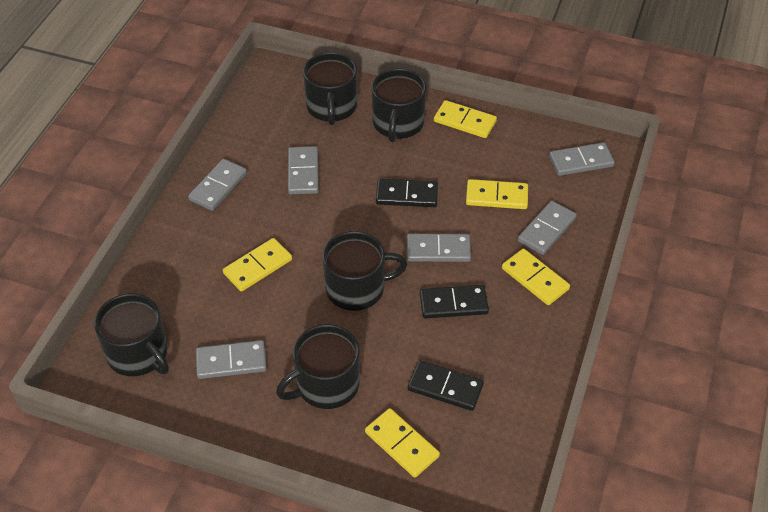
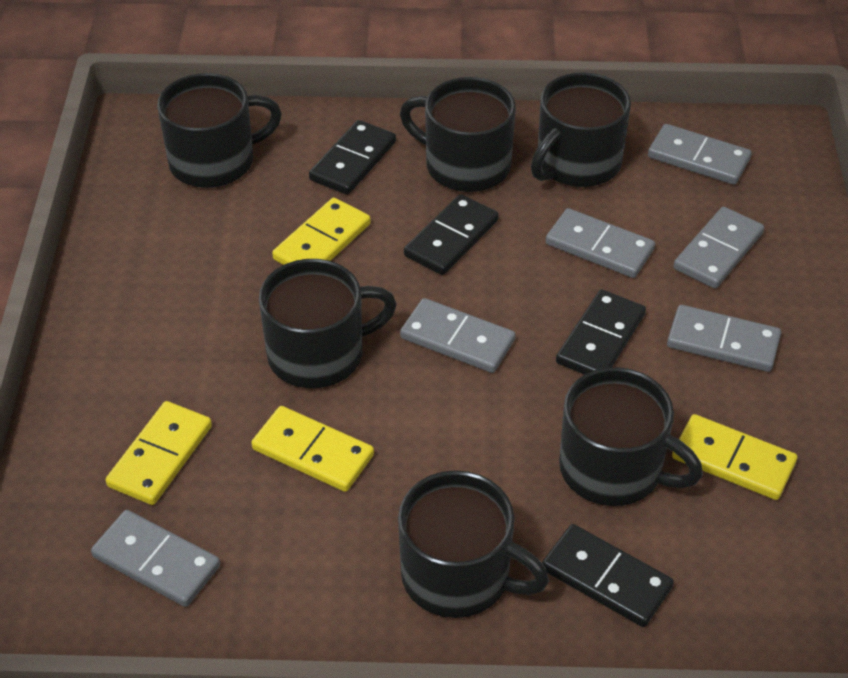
black domino: 3 -> 4
black mug: 5 -> 6
yellow domino: 5 -> 4

